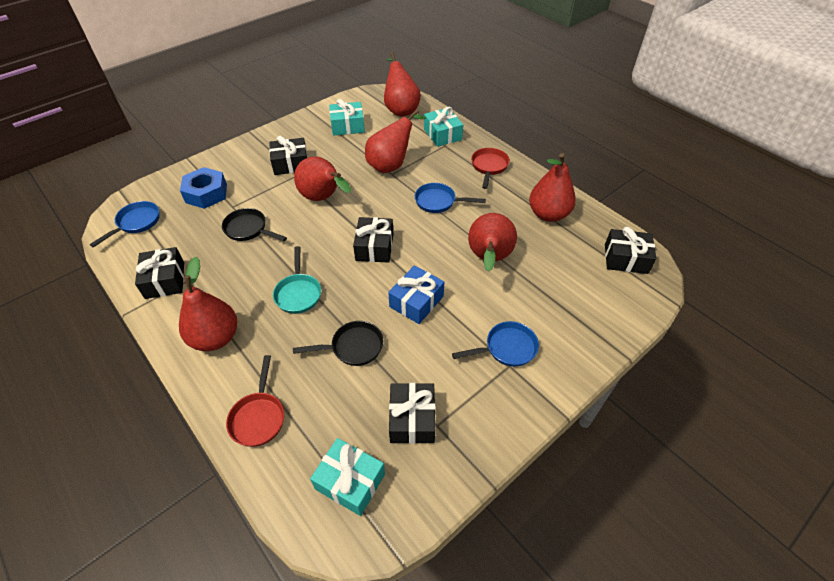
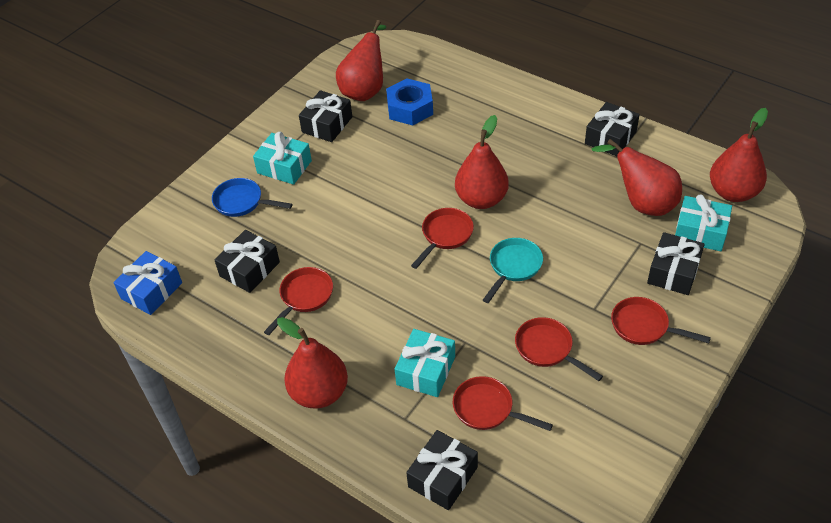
black pan: 2 -> 0
blue pan: 3 -> 1
red pan: 2 -> 5
red pear: 6 -> 5

